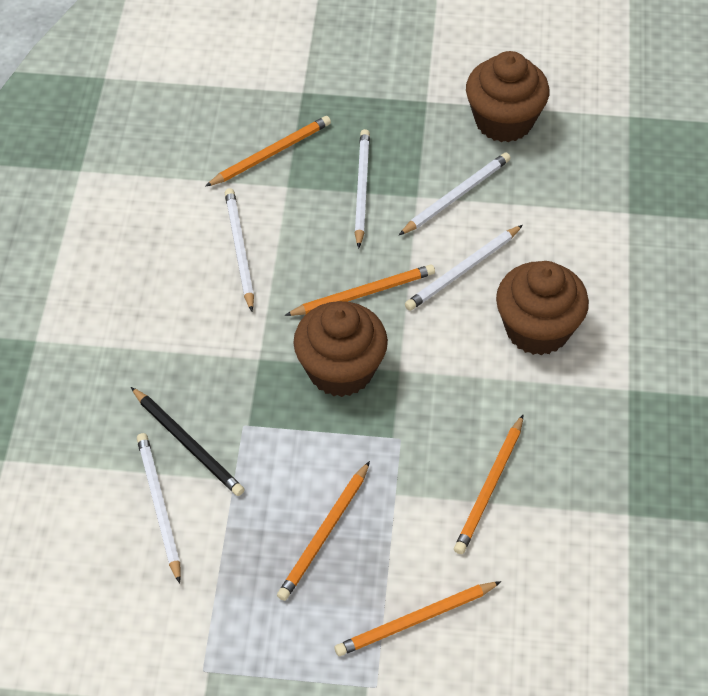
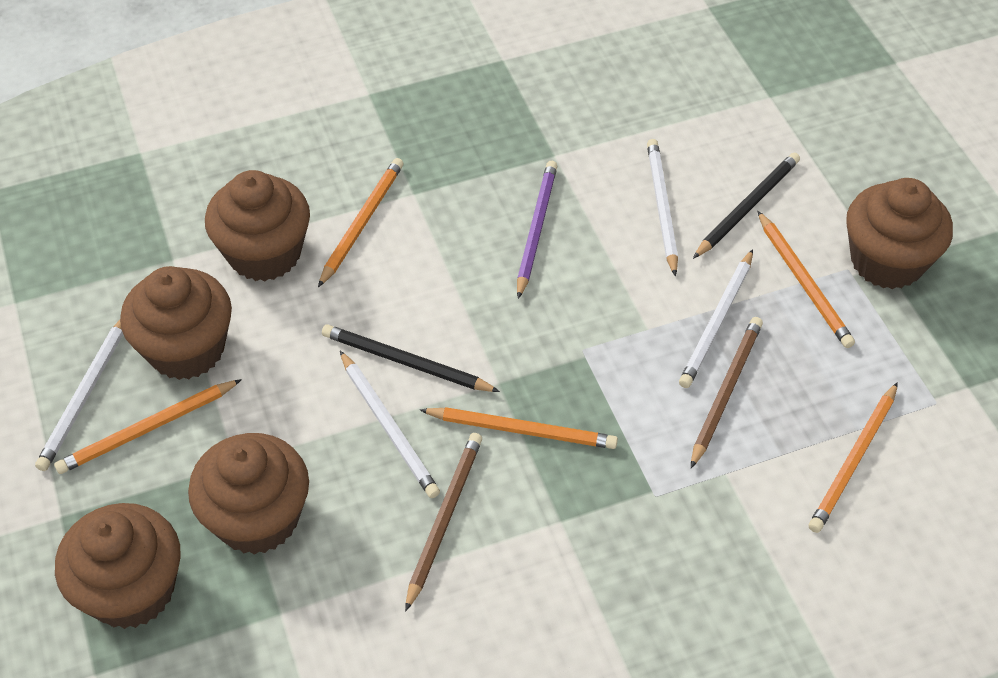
black pencil: 1 -> 2
brown cupcake: 3 -> 5
brown pencil: 0 -> 2
purple pencil: 0 -> 1
white pencil: 5 -> 4

